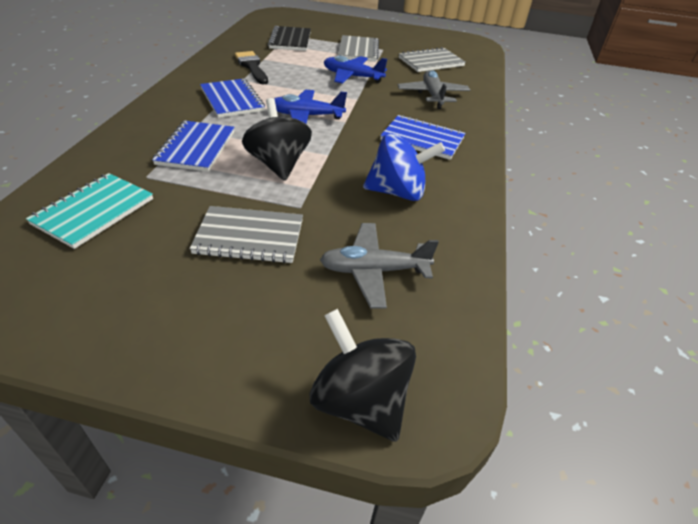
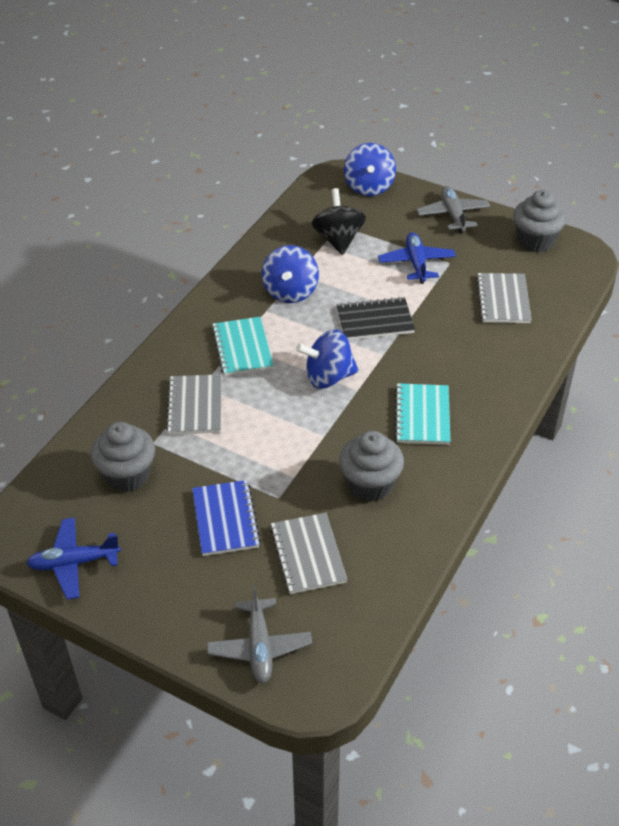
black brush: 1 -> 0
black spinning top: 2 -> 1
blue notebook: 3 -> 1
blue spinning top: 1 -> 3
grey cupcake: 0 -> 3
turquoise notebook: 1 -> 2

